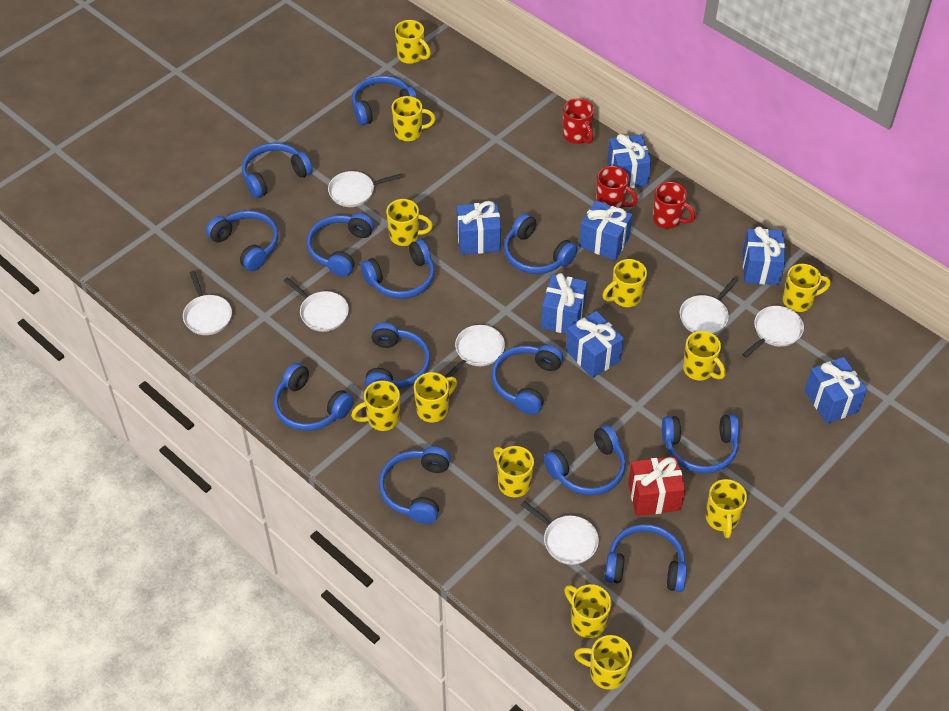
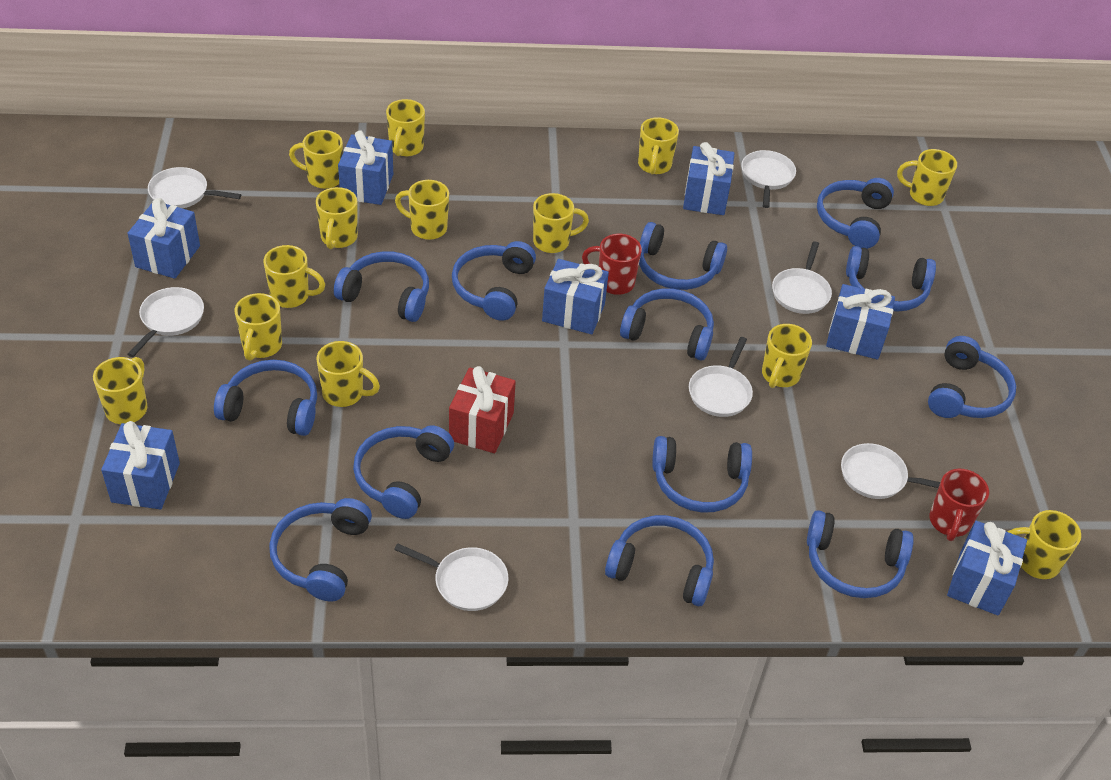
red mug: 3 -> 2
yellow mug: 12 -> 13

